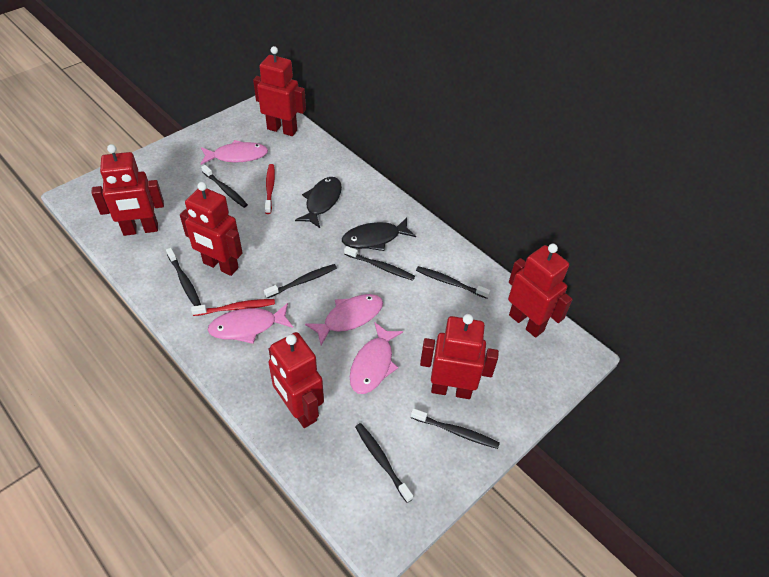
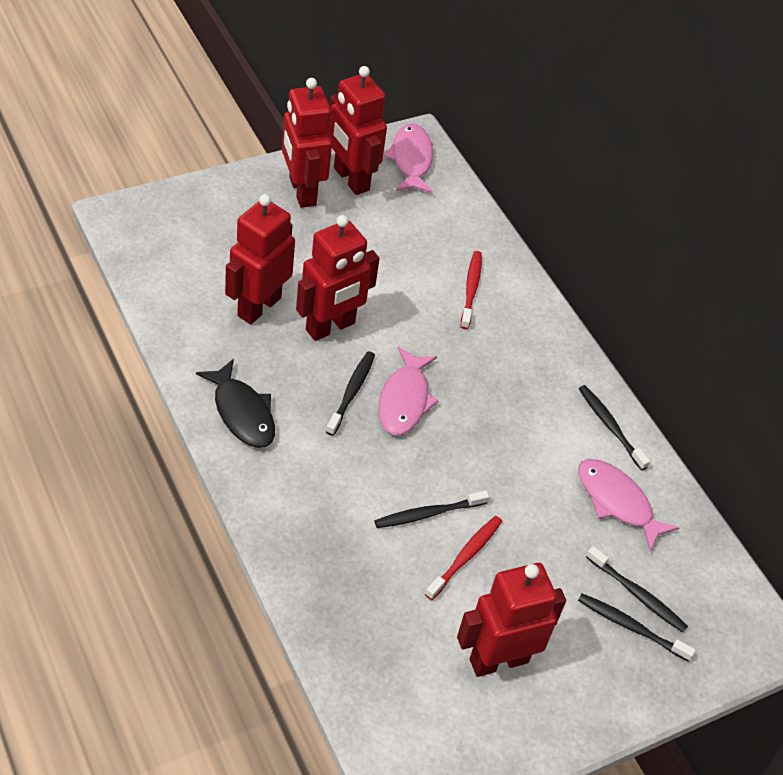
black fish: 2 -> 1
black toothbrush: 7 -> 5
pink fish: 4 -> 3
red robot: 6 -> 5

